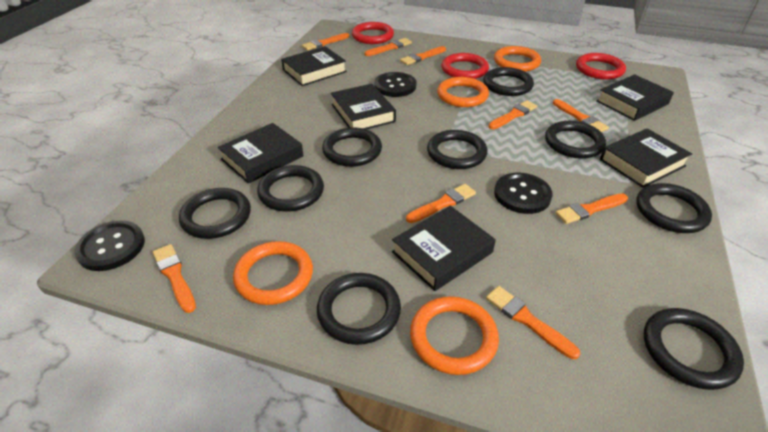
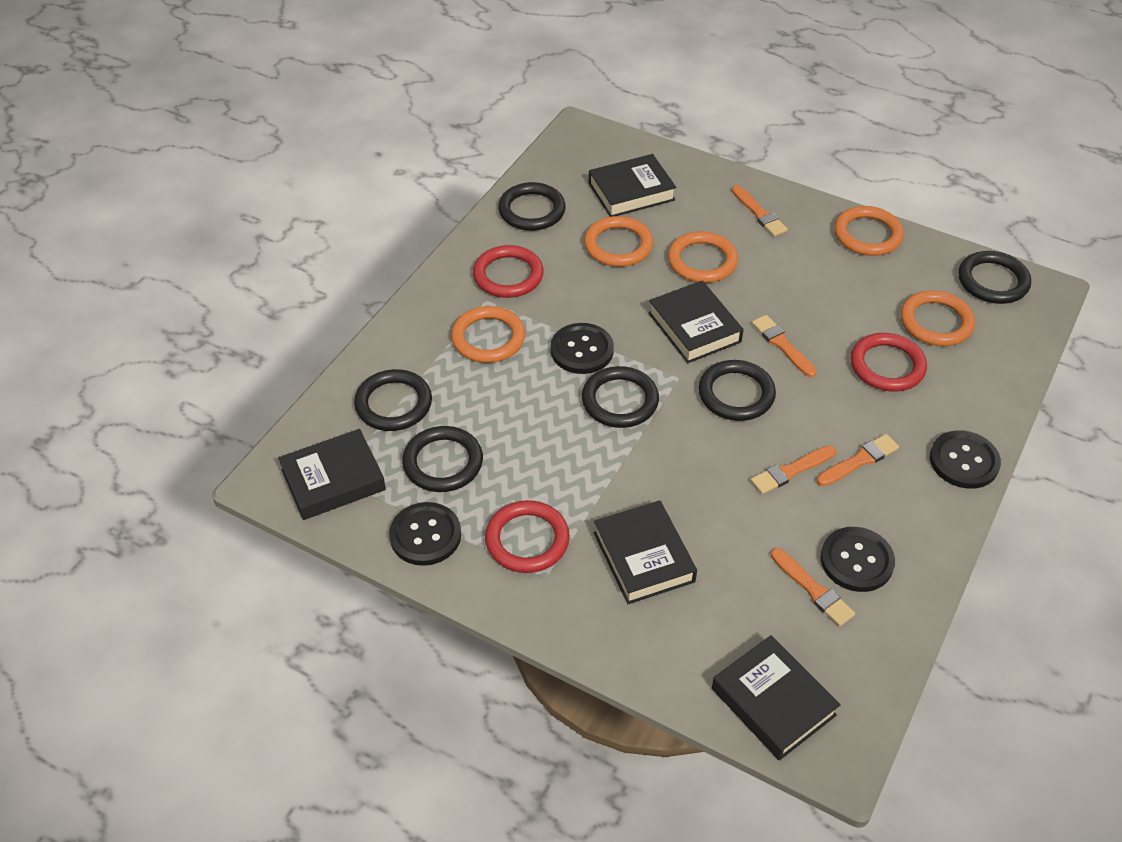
black book: 6 -> 5
black button: 3 -> 4
black ring: 9 -> 6
orange brush: 9 -> 5
orange ring: 4 -> 5

